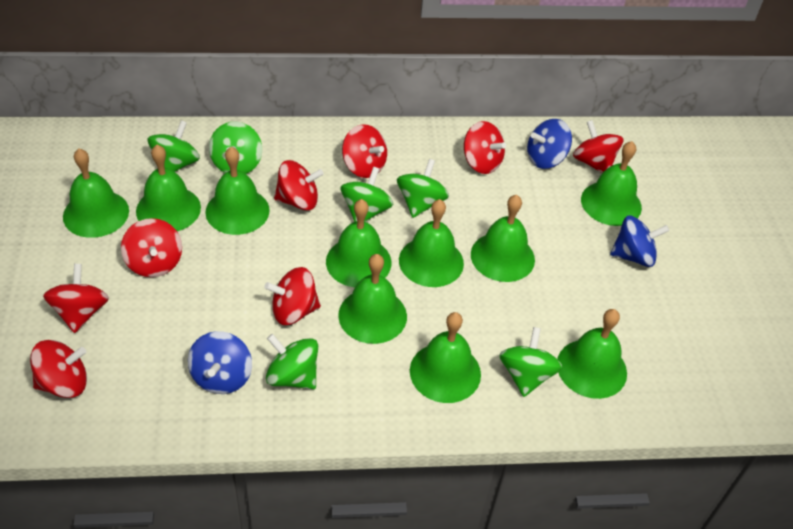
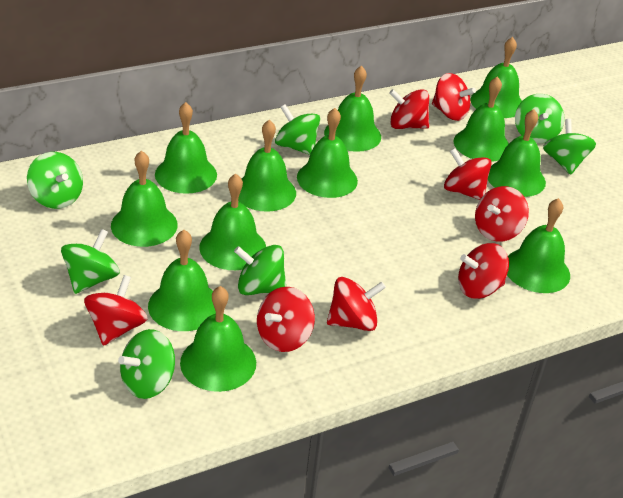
blue spinning top: 3 -> 0
green bell: 10 -> 12
green spinning top: 6 -> 7

